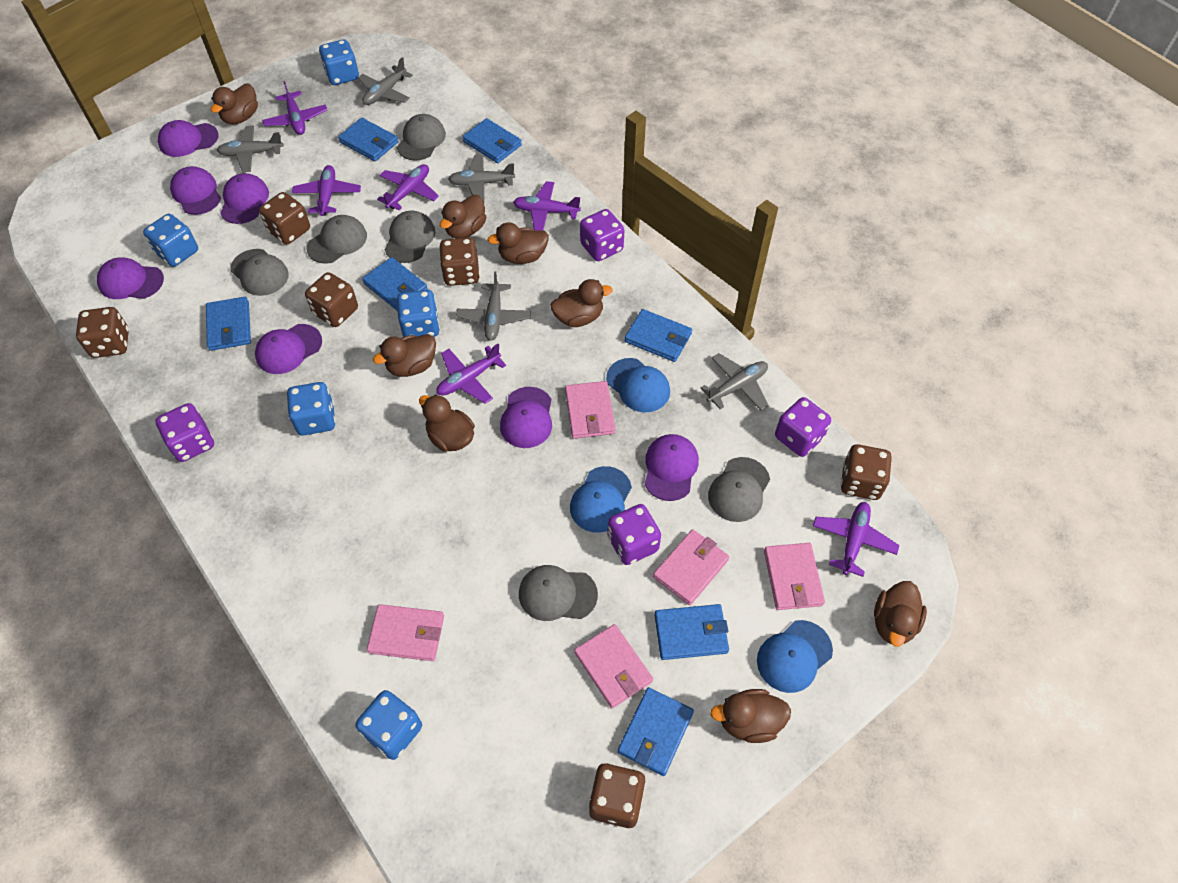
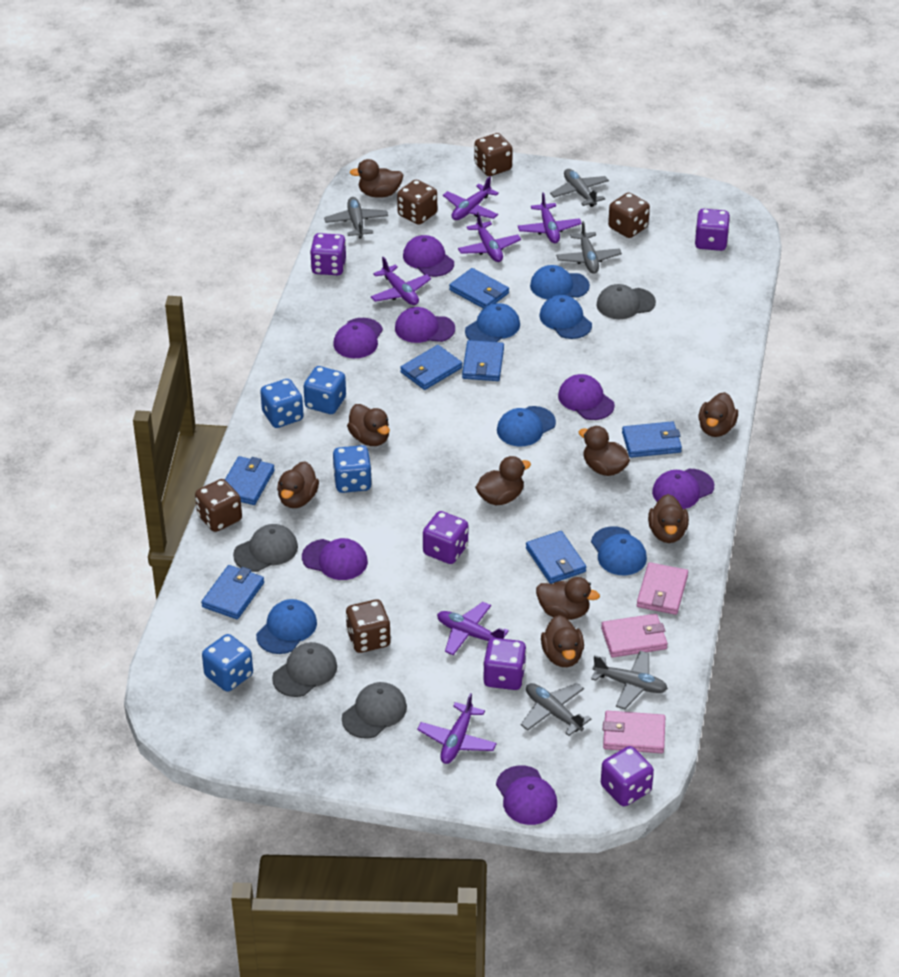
blue cap: 3 -> 6
blue dice: 5 -> 4
brown dice: 6 -> 5
brown duck: 8 -> 9
grey cap: 6 -> 4
pink wallet: 5 -> 3
purple dice: 4 -> 5

